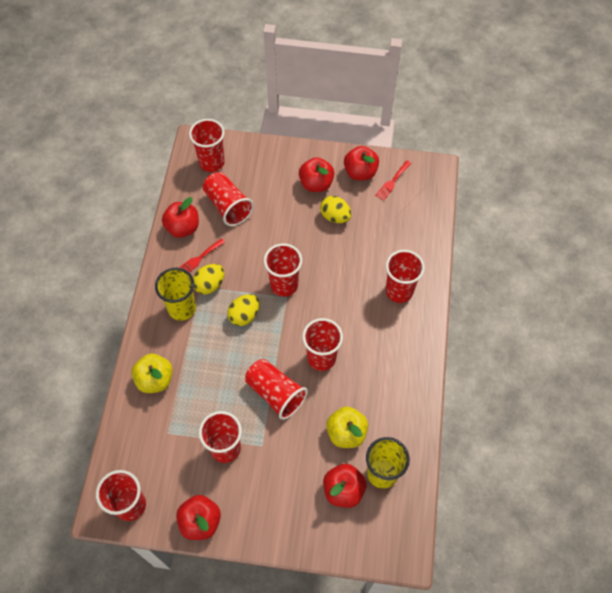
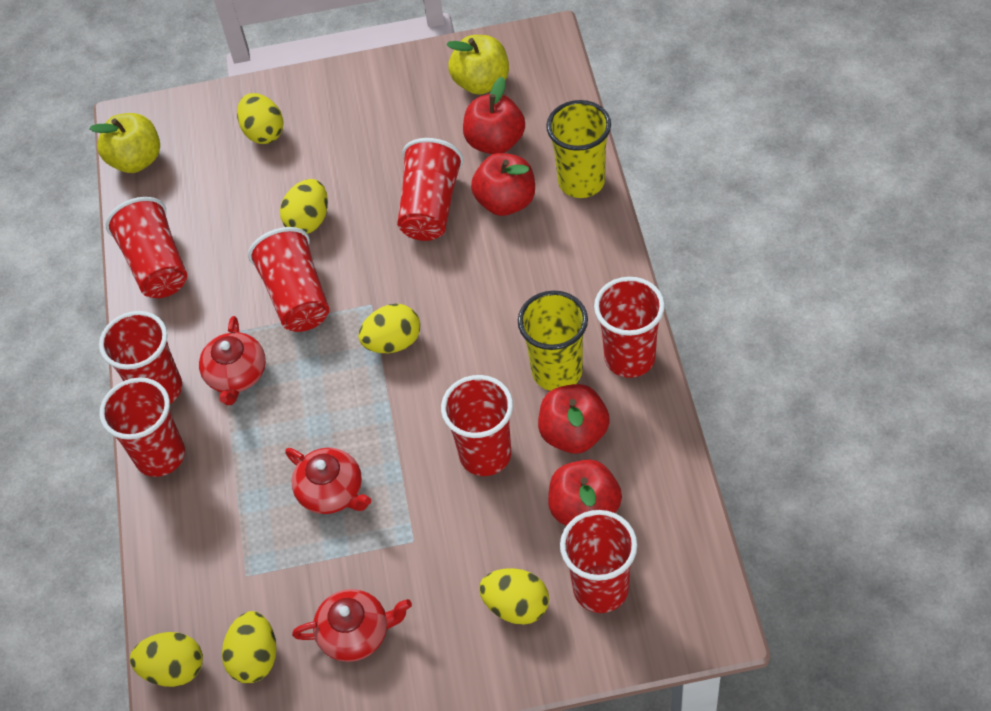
red apple: 5 -> 4
red fork: 2 -> 0
red teapot: 0 -> 3
yellow egg: 3 -> 6

